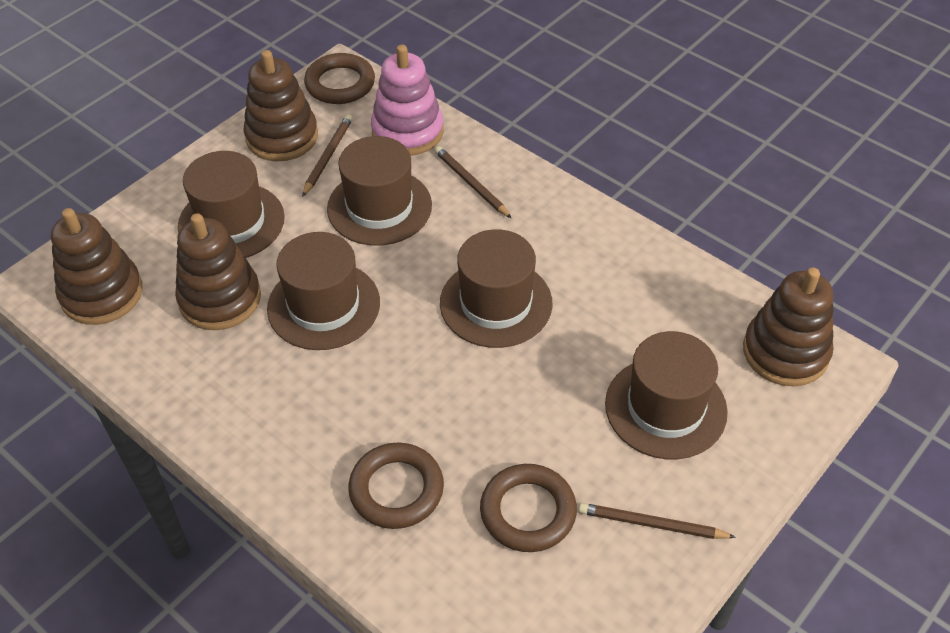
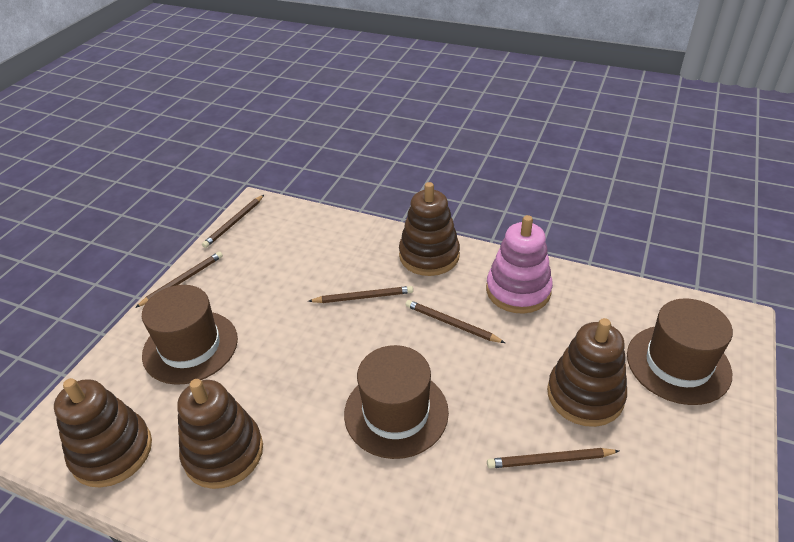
brown hat: 5 -> 3
brown pencil: 3 -> 5
brown ring: 3 -> 0

